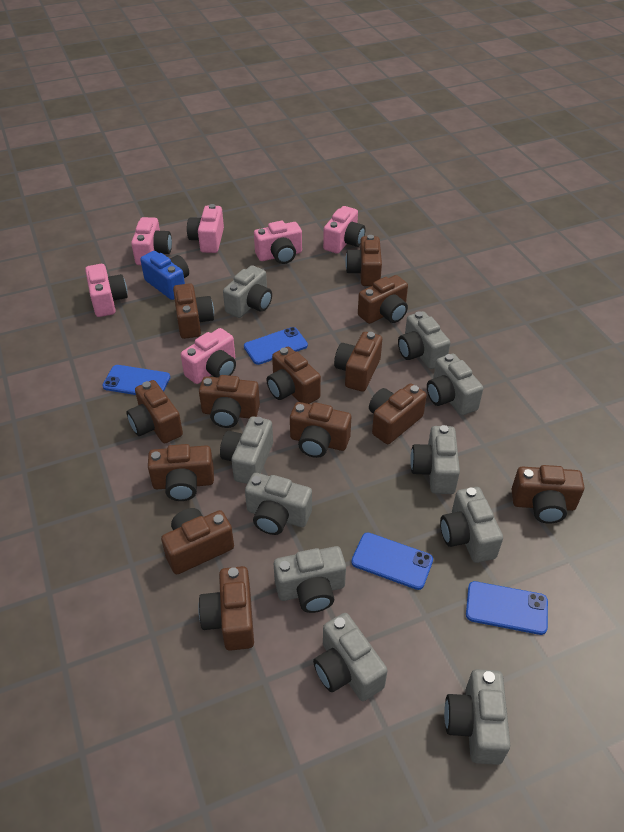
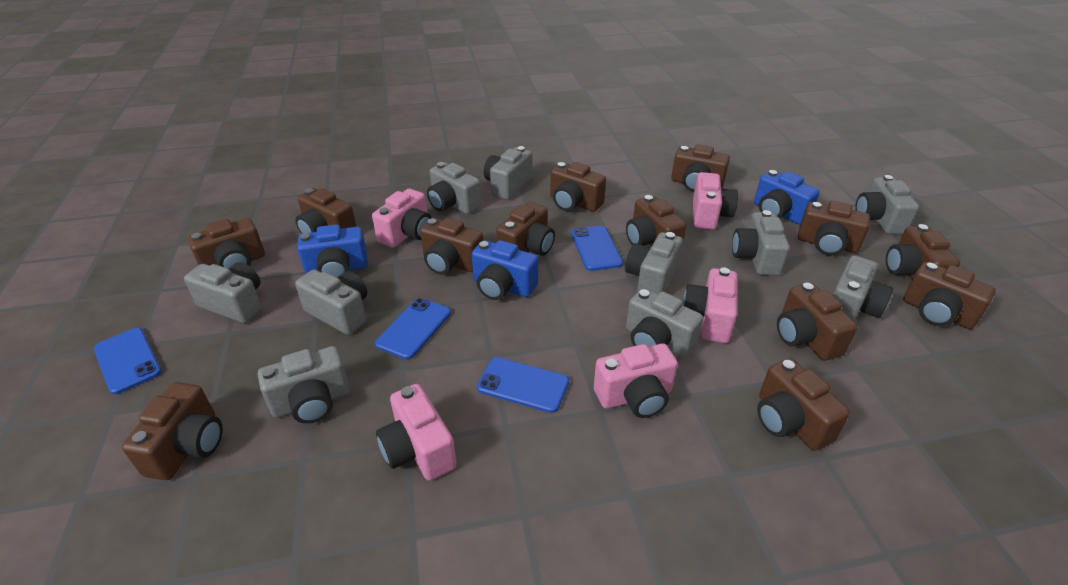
blue camera: 1 -> 3
pink camera: 6 -> 5

